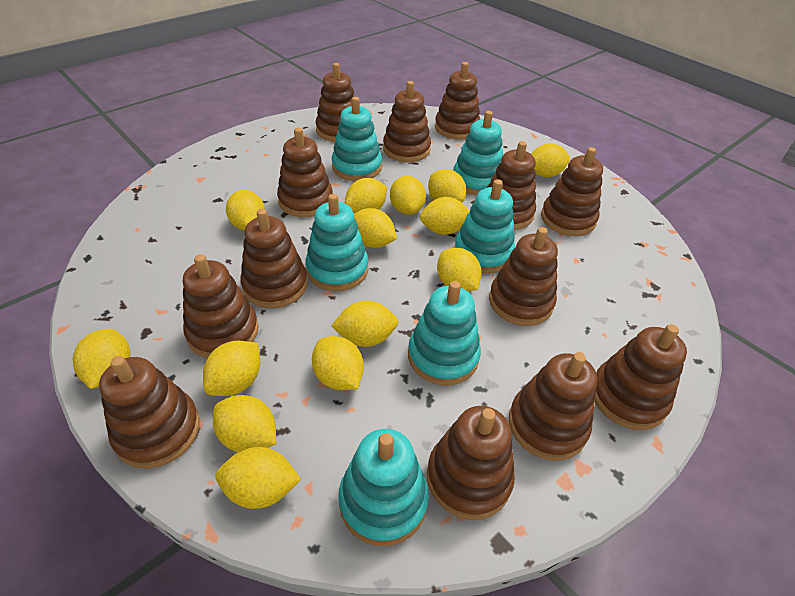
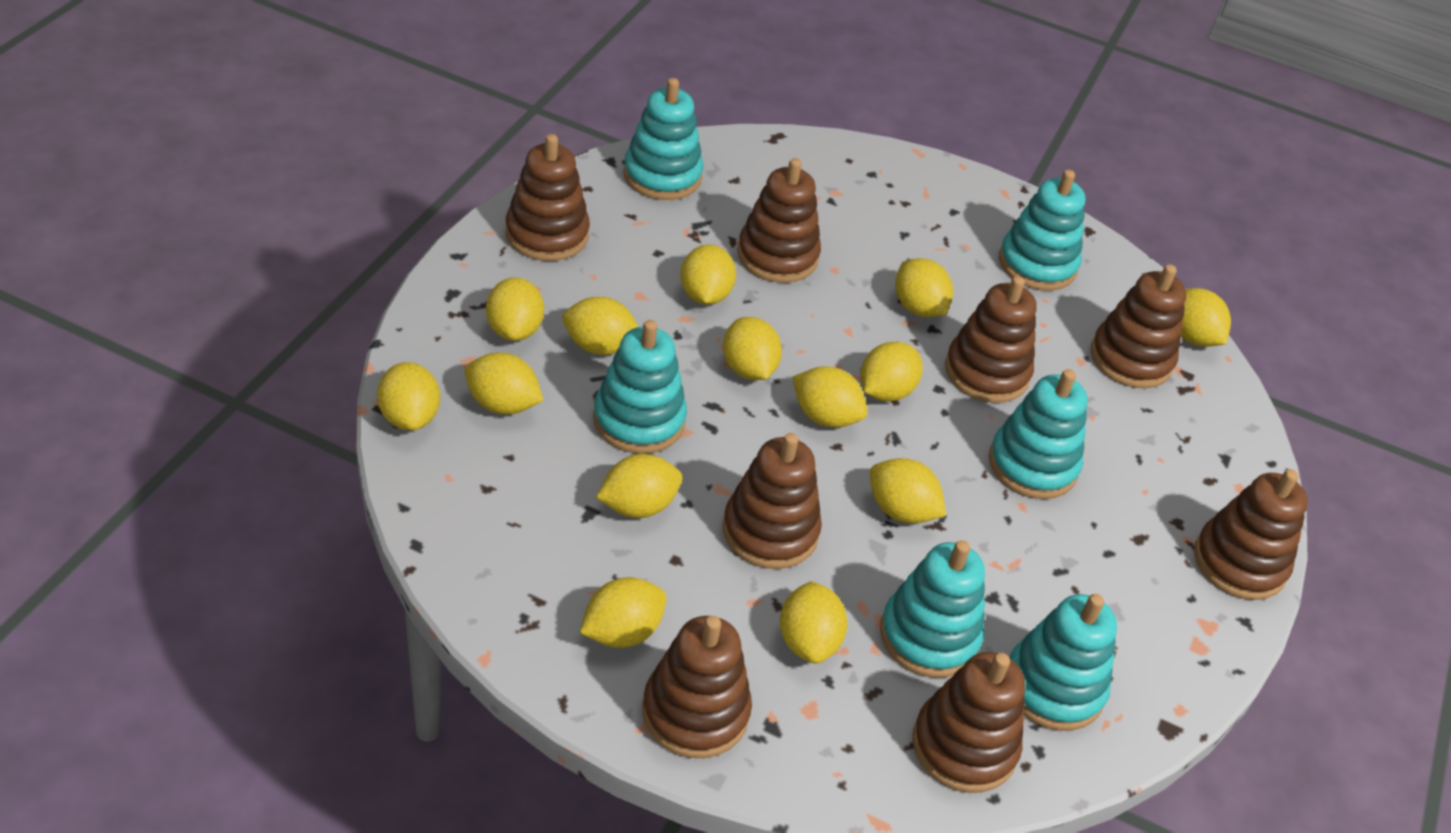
brown stacking toy: 13 -> 8

